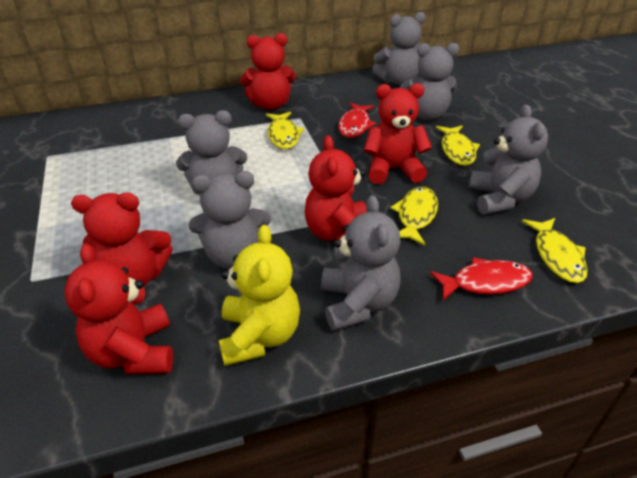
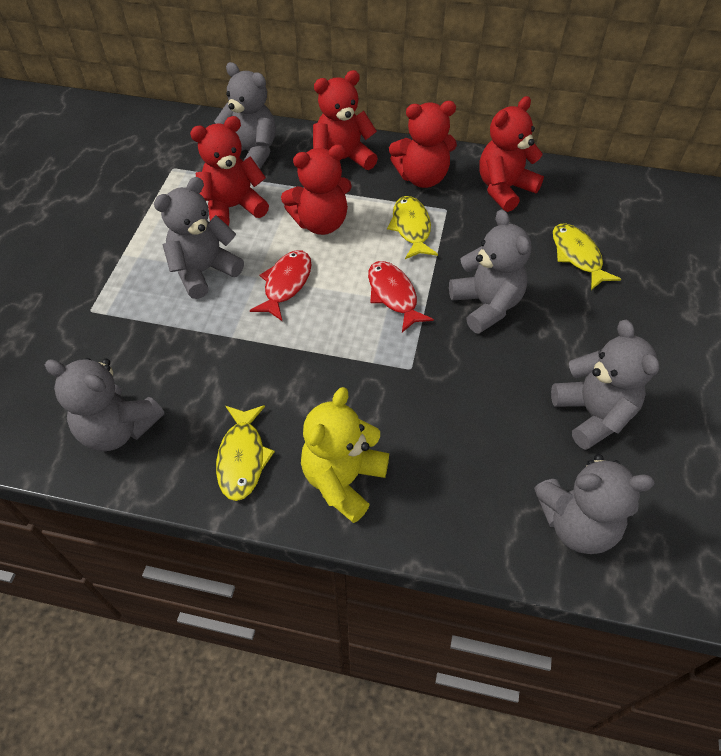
yellow fish: 4 -> 3

